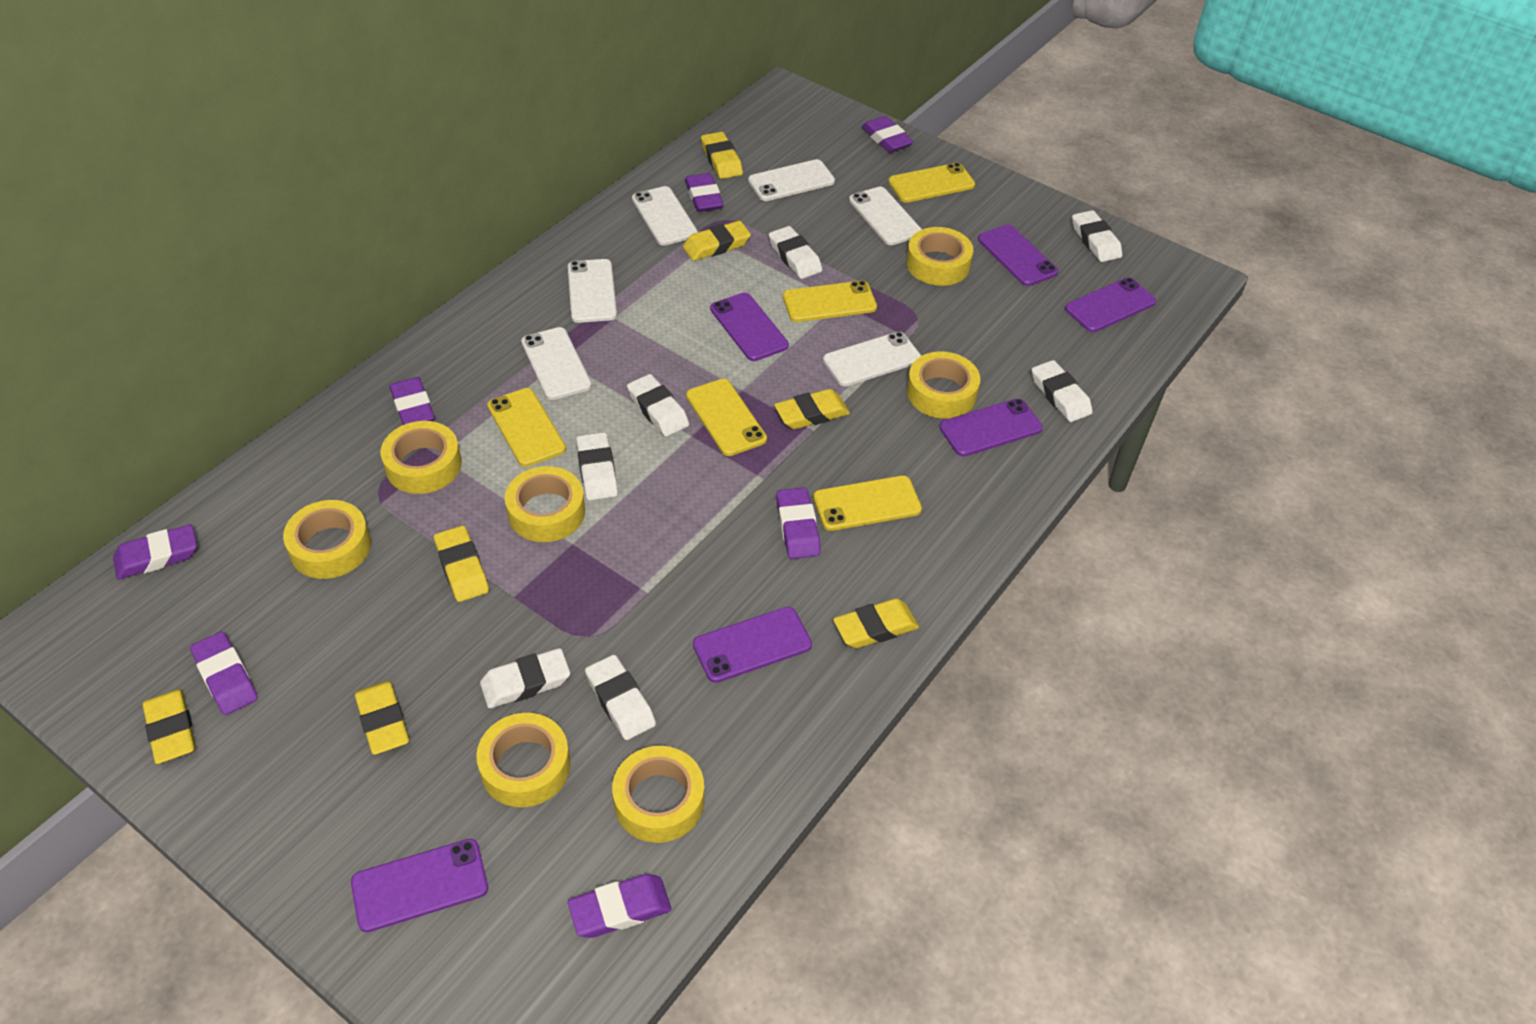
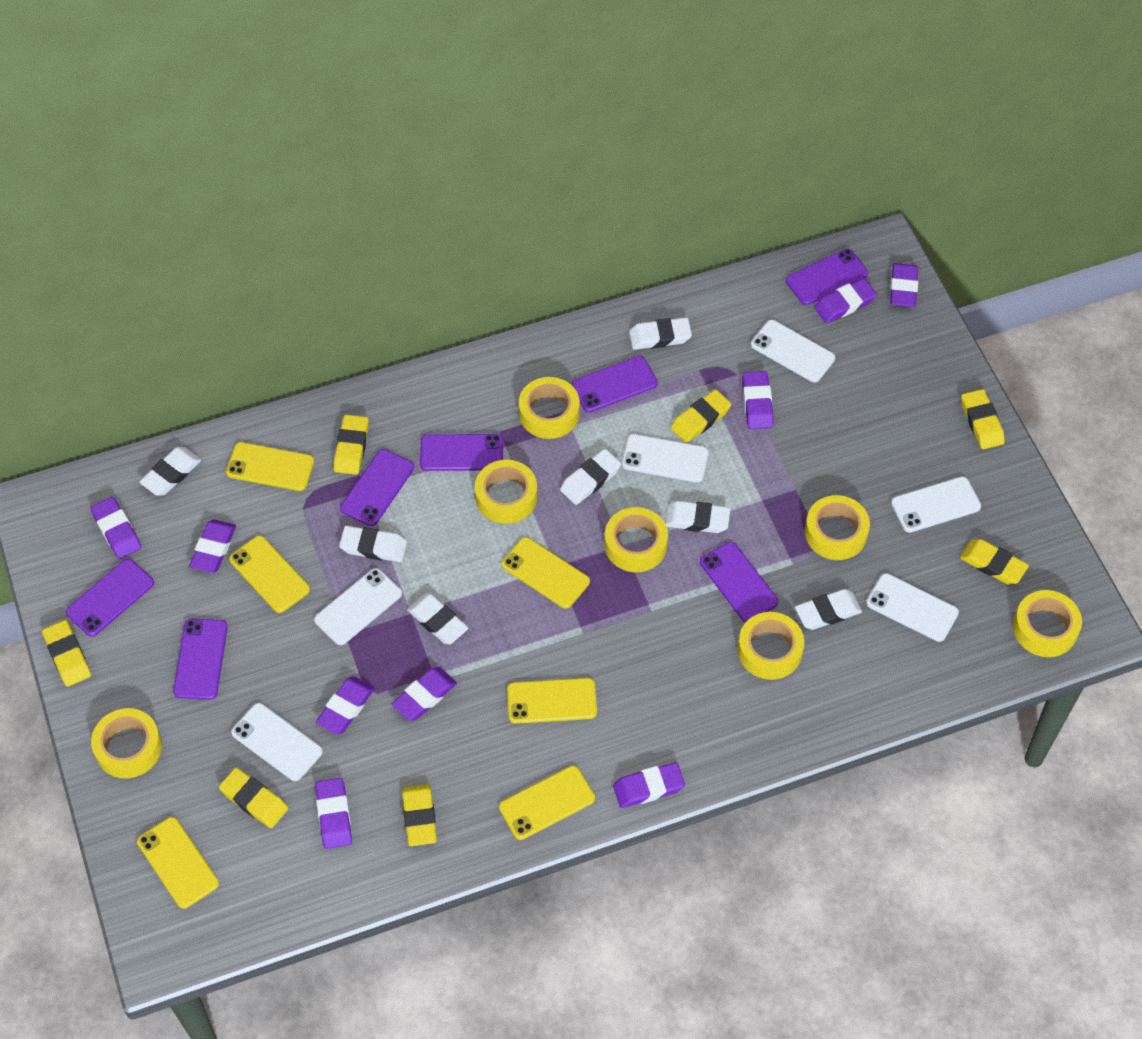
purple eraser: 7 -> 9
purple phone: 6 -> 7
yellow phone: 5 -> 6

